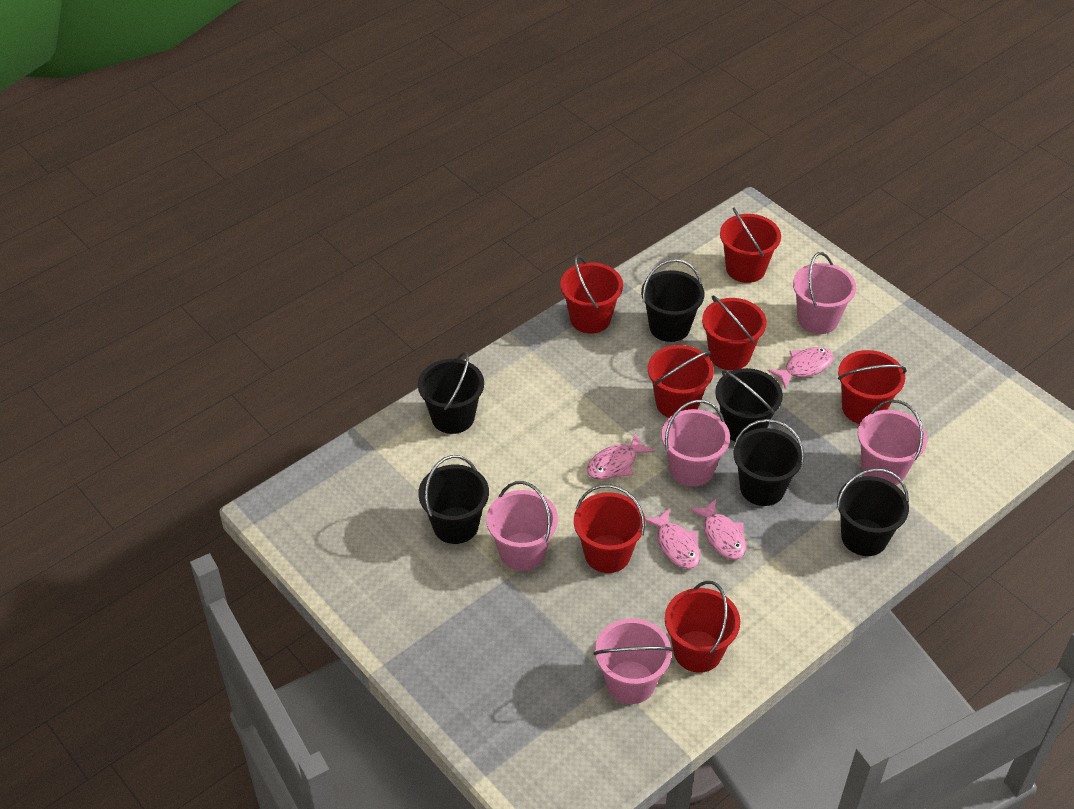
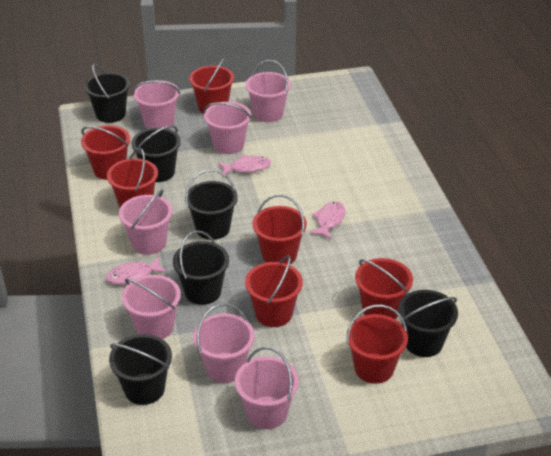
pink bucket: 5 -> 7
pink fish: 4 -> 3

